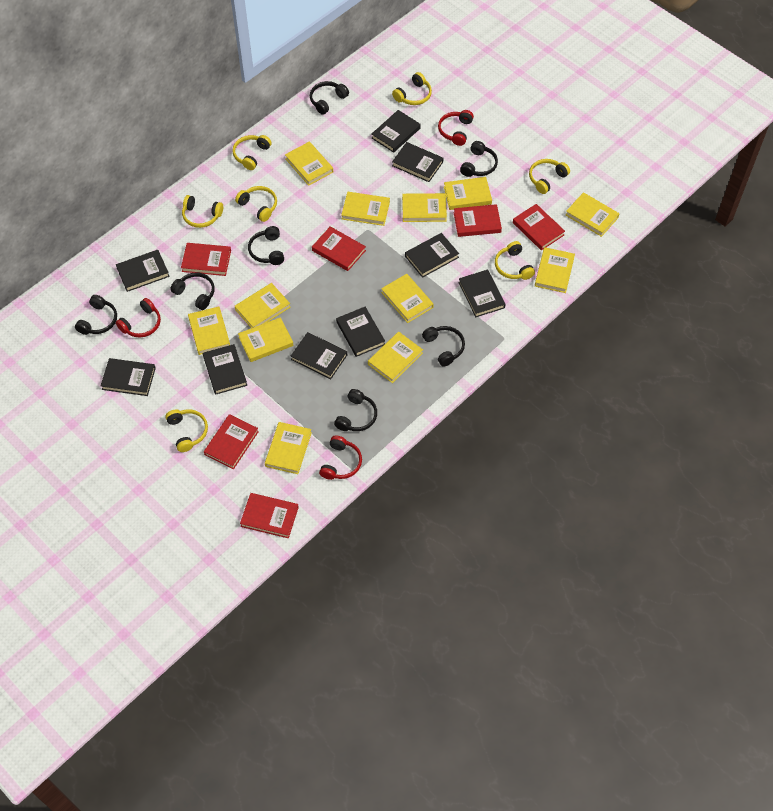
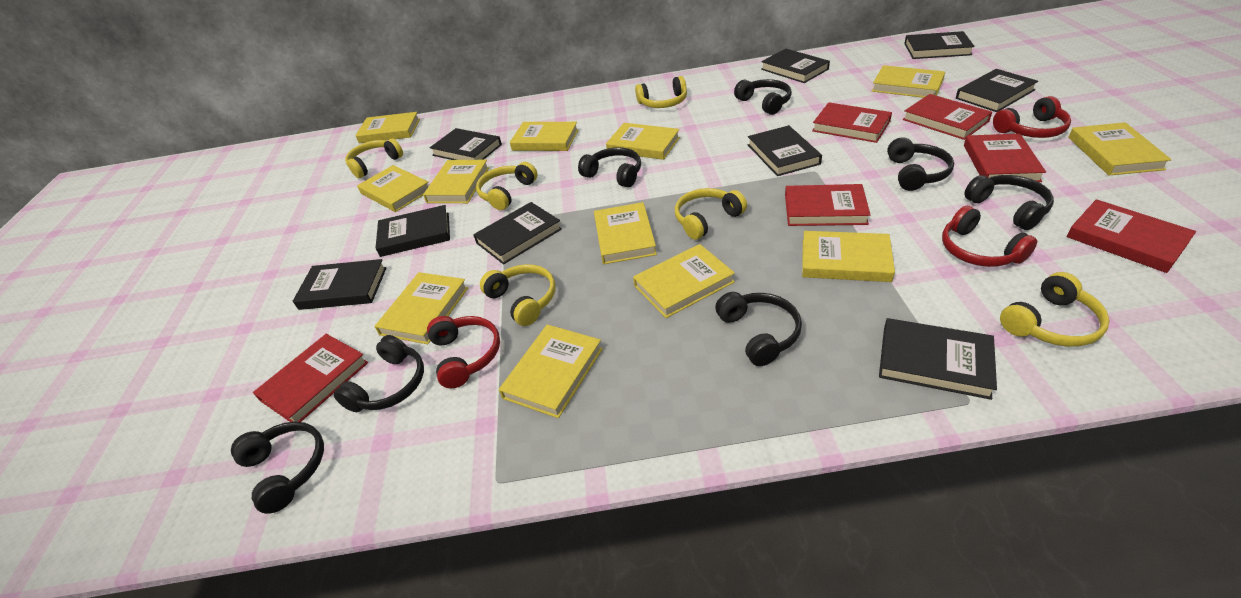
yellow headphones: 7 -> 6

